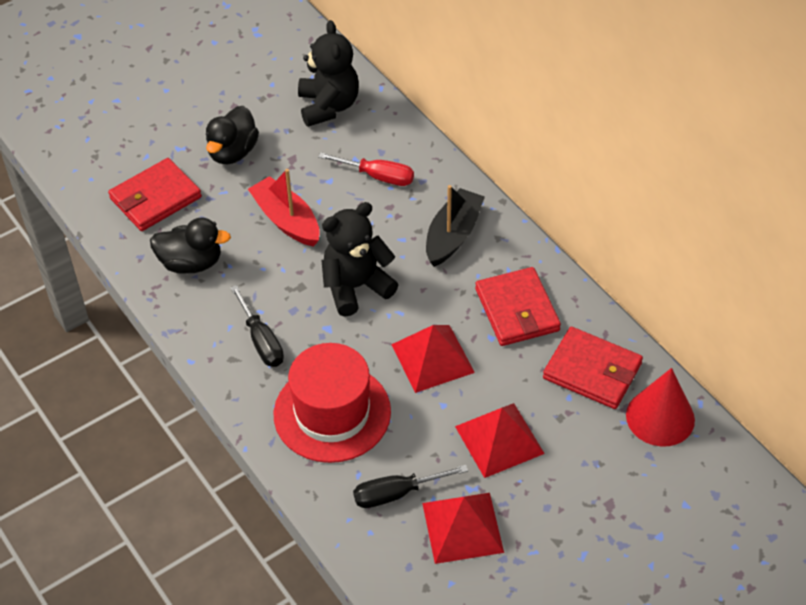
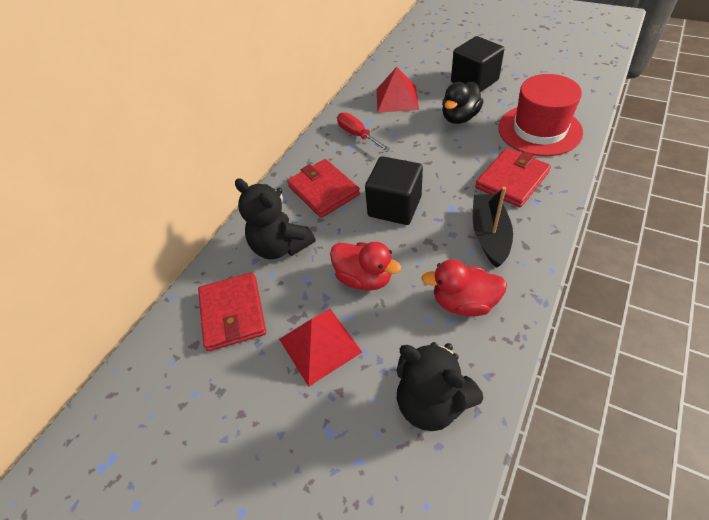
black cube: 0 -> 2
black duck: 2 -> 1
black screwdriver: 2 -> 0
red boat: 1 -> 0
red cone: 1 -> 0
red duck: 0 -> 2
red pyramid: 3 -> 2

